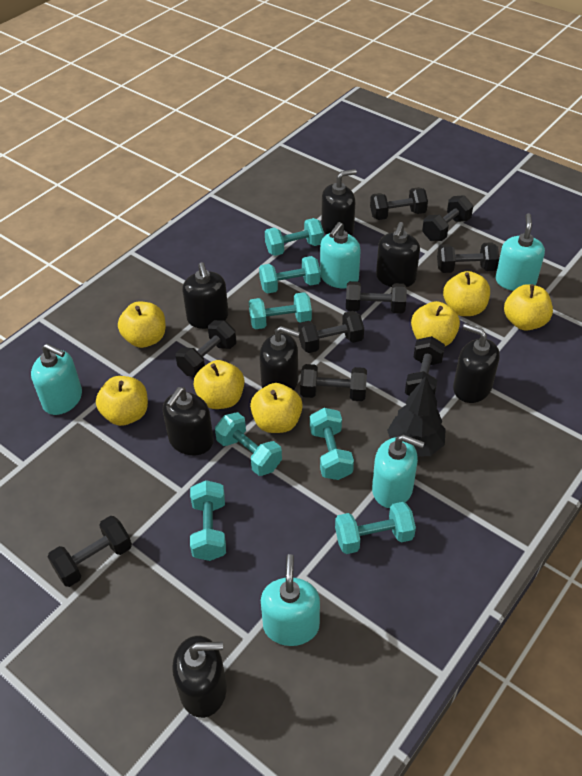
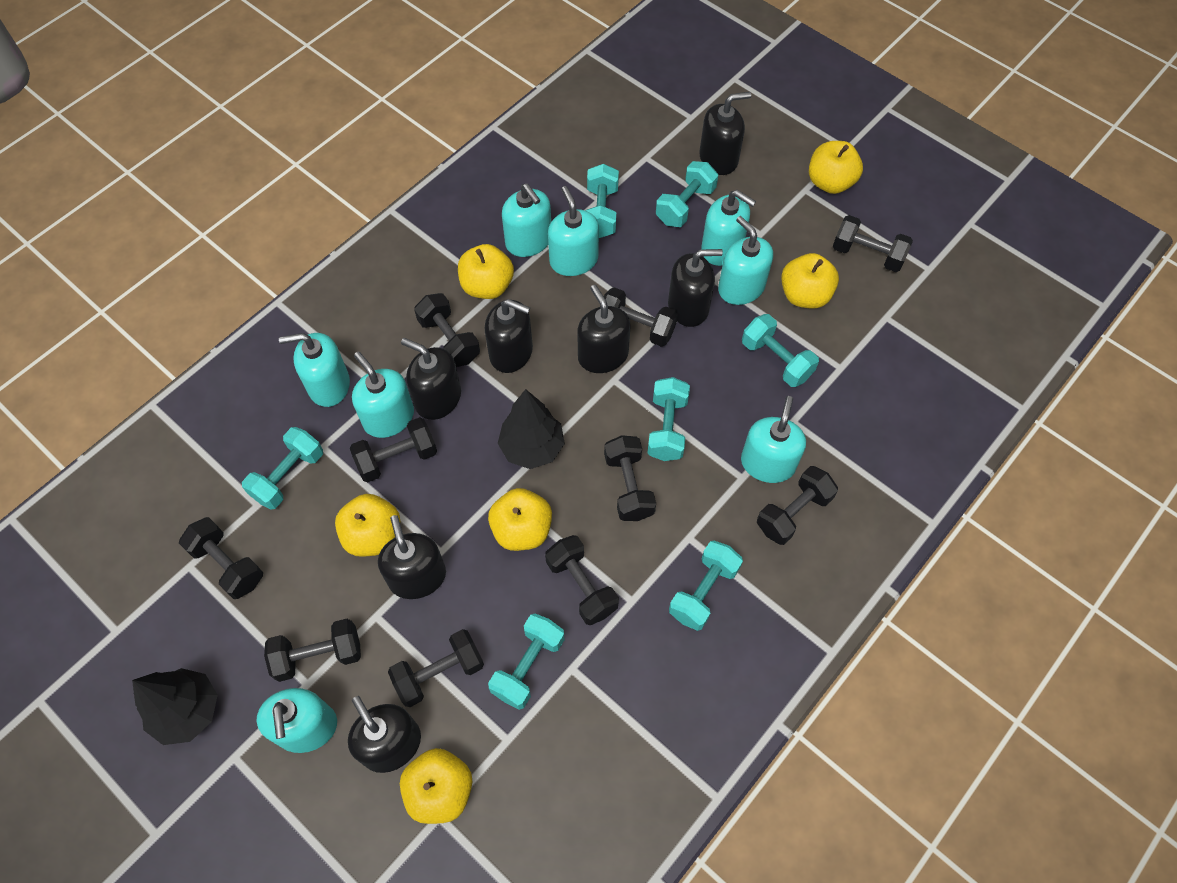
black dumbbell: 9 -> 10
black tree: 1 -> 2
turquoise soap dispenser: 5 -> 8
yellow apple: 7 -> 6

